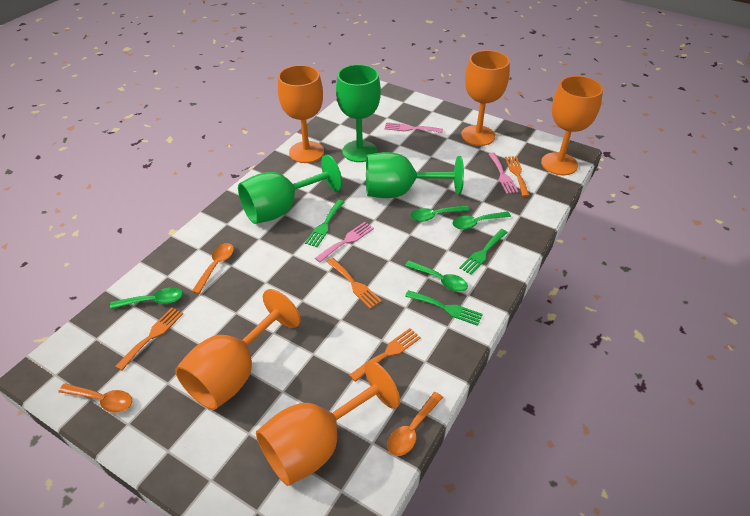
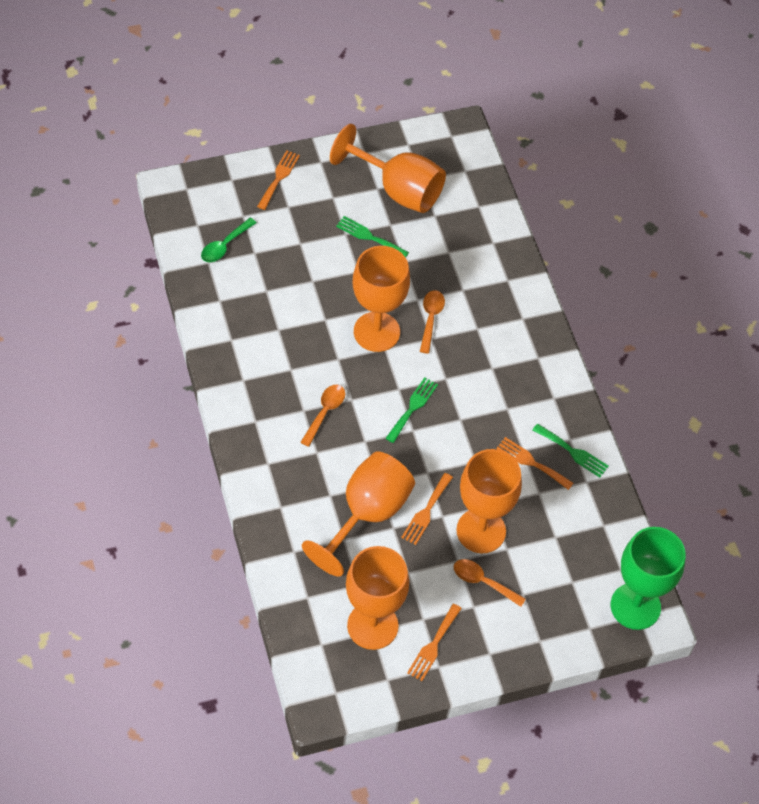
green goblet: 3 -> 1
green spoon: 4 -> 1
pink fork: 3 -> 0

